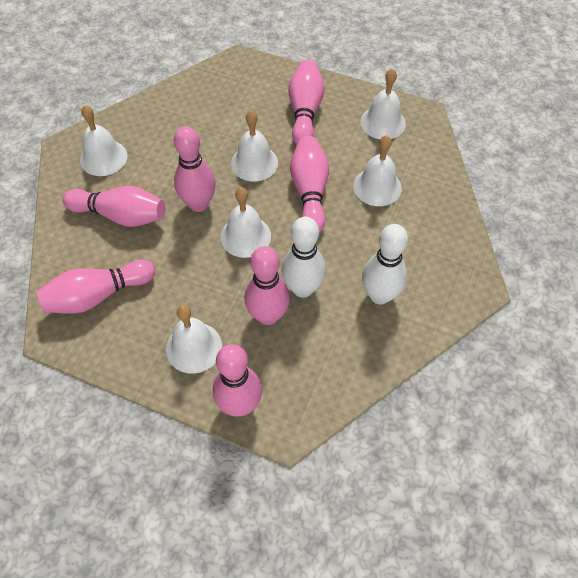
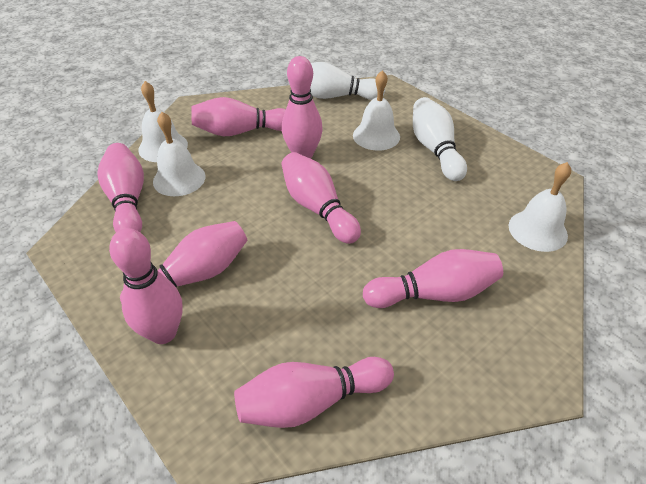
pink bowling pin: 7 -> 8
white bell: 6 -> 4

